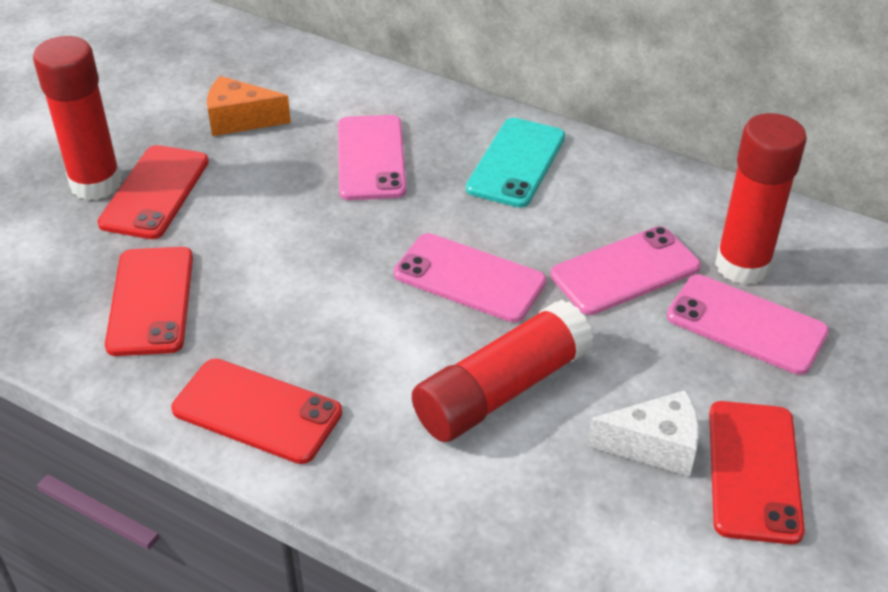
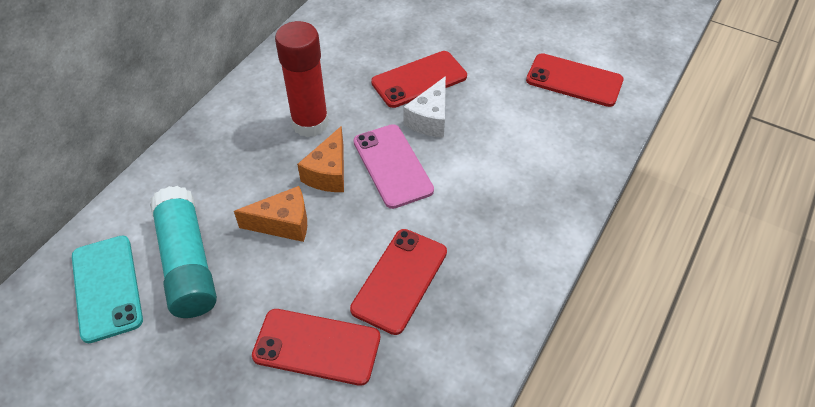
orange cheese: 1 -> 2
pink phone: 4 -> 1
red glue stick: 3 -> 1
turquoise glue stick: 0 -> 1

